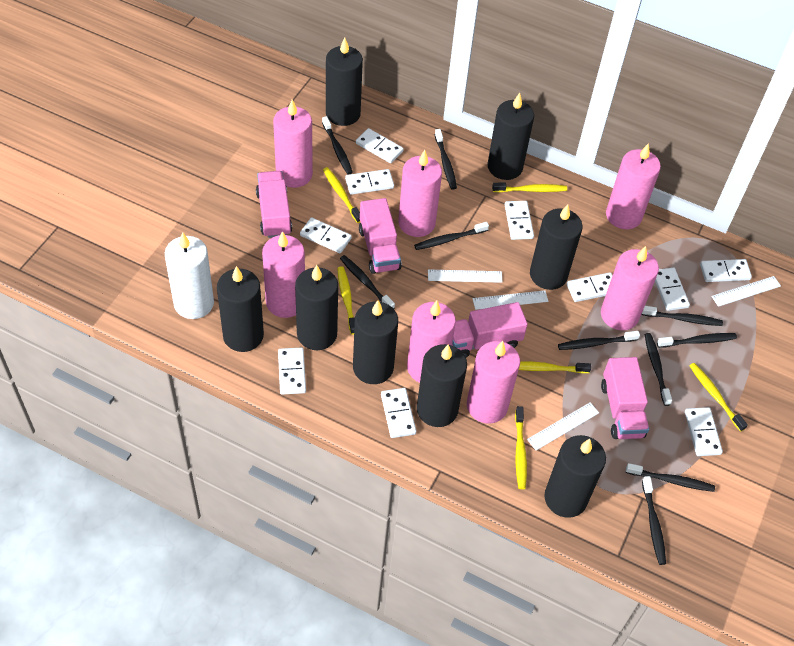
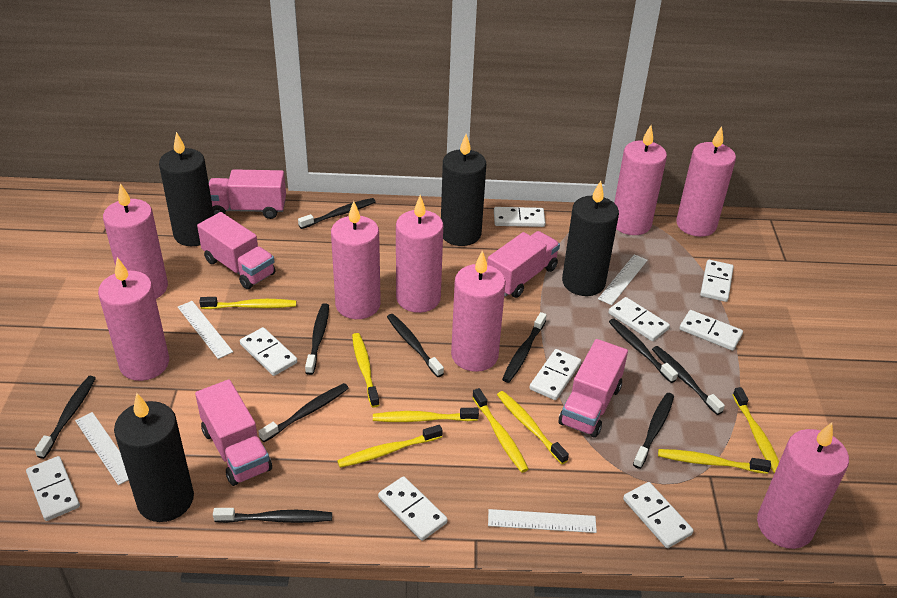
black candle: 8 -> 4
pink candle: 7 -> 8
pink truck: 4 -> 5
white candle: 1 -> 0
white domino: 10 -> 9
yellow toothbrush: 6 -> 8

